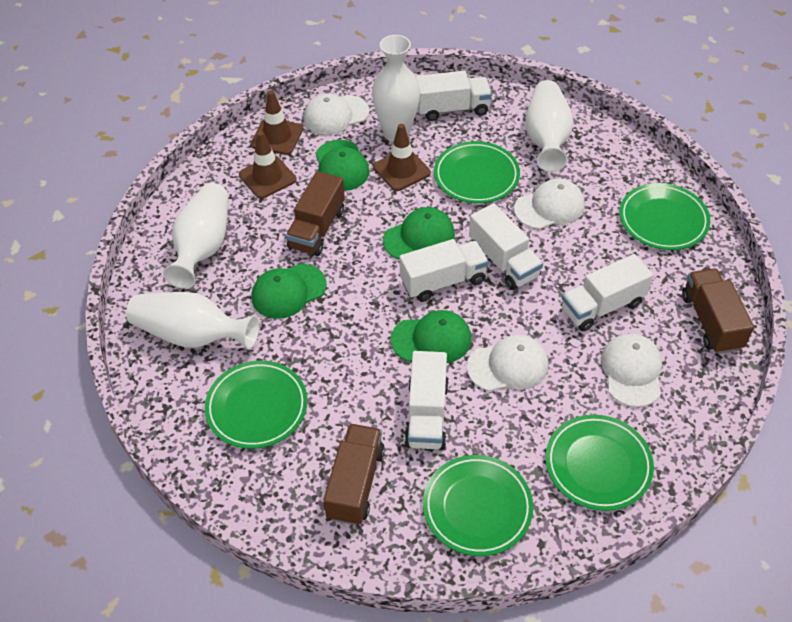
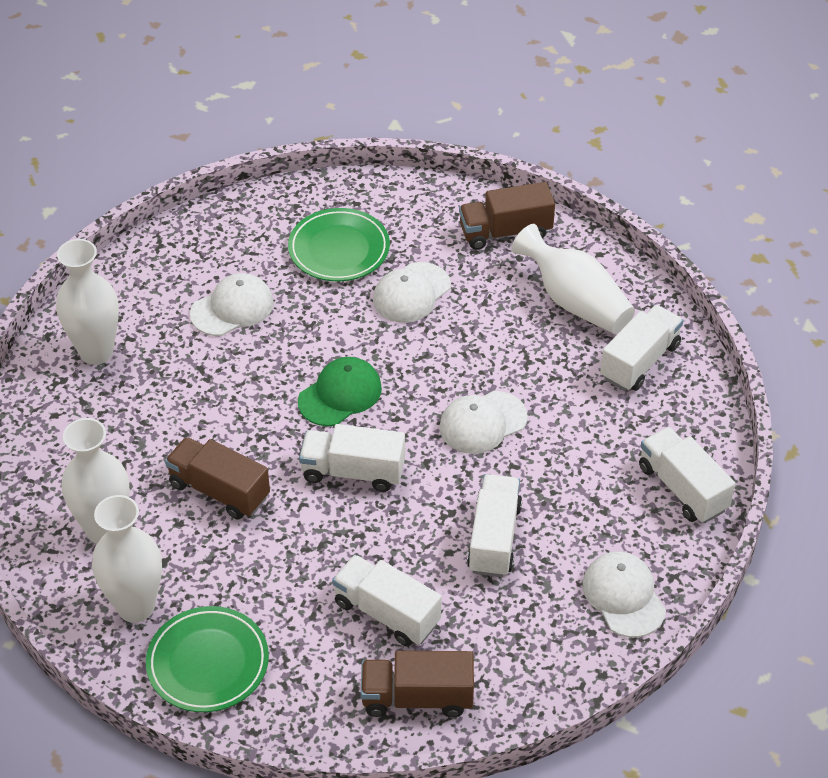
brown traffic cone: 3 -> 0
green cap: 4 -> 1
green plate: 5 -> 2

